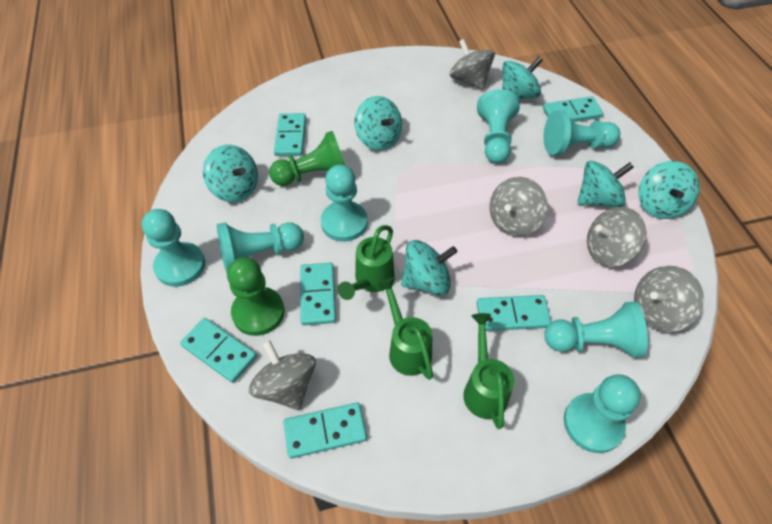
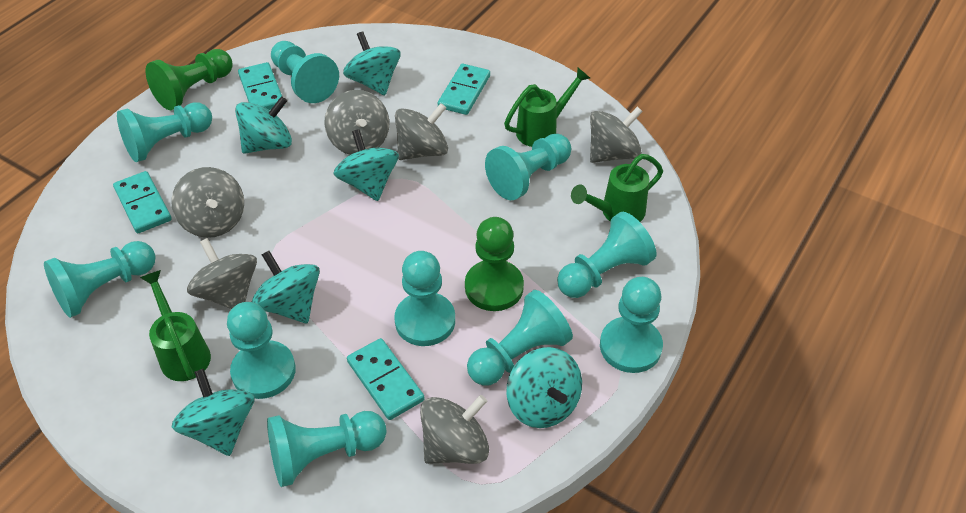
grey spinning top: 5 -> 6
turquoise domino: 6 -> 4
turquoise pawn: 7 -> 10

